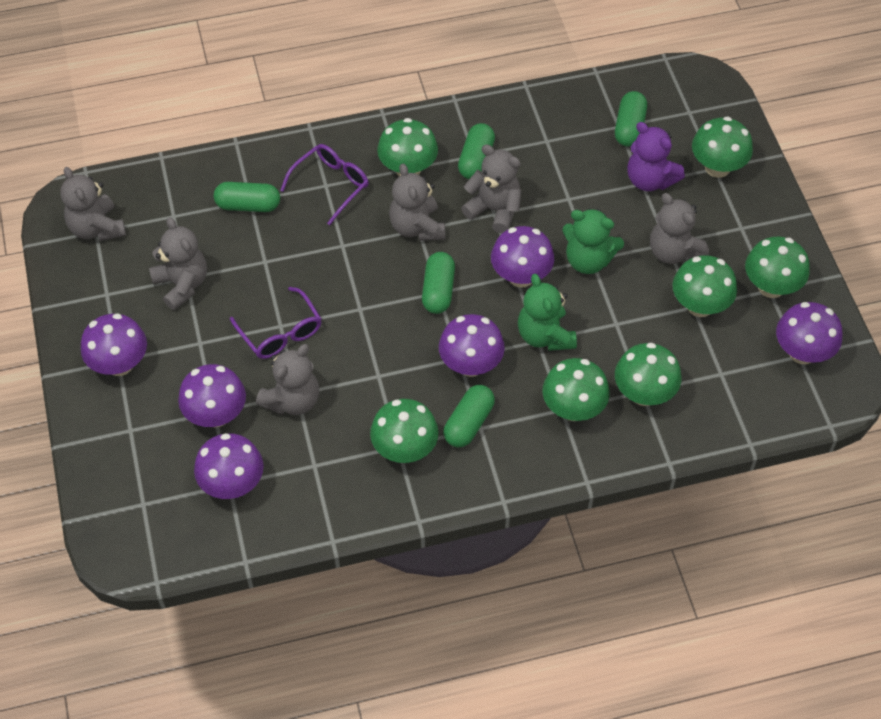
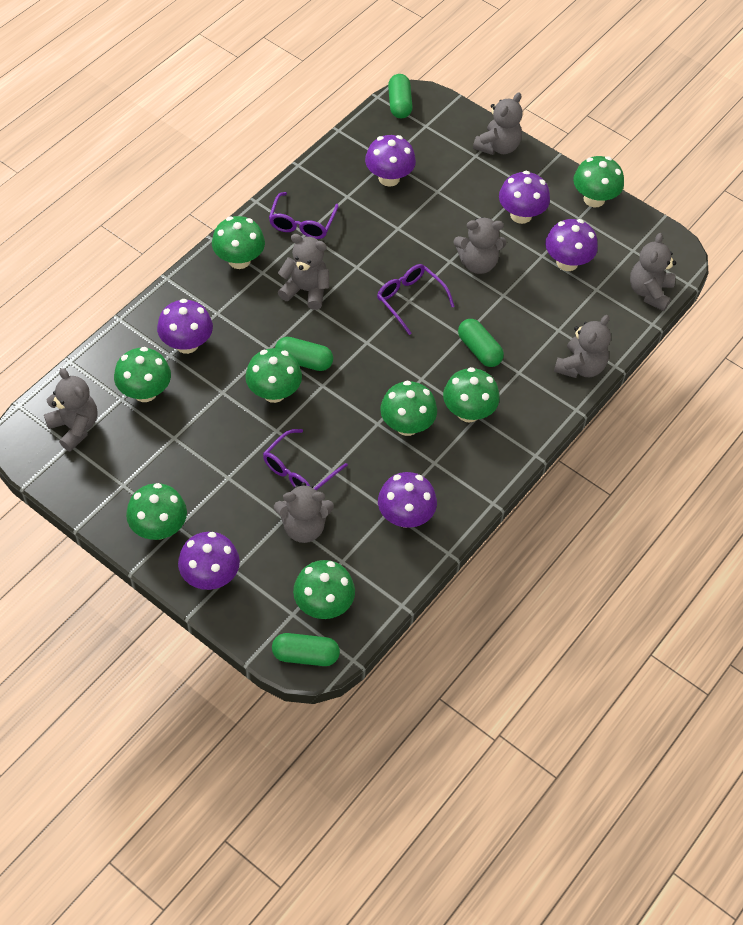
green capsule: 5 -> 4
green mushroom: 7 -> 8
green teddy bear: 2 -> 0
grey teddy bear: 6 -> 7
purple glasses: 2 -> 3
purple teddy bear: 1 -> 0

